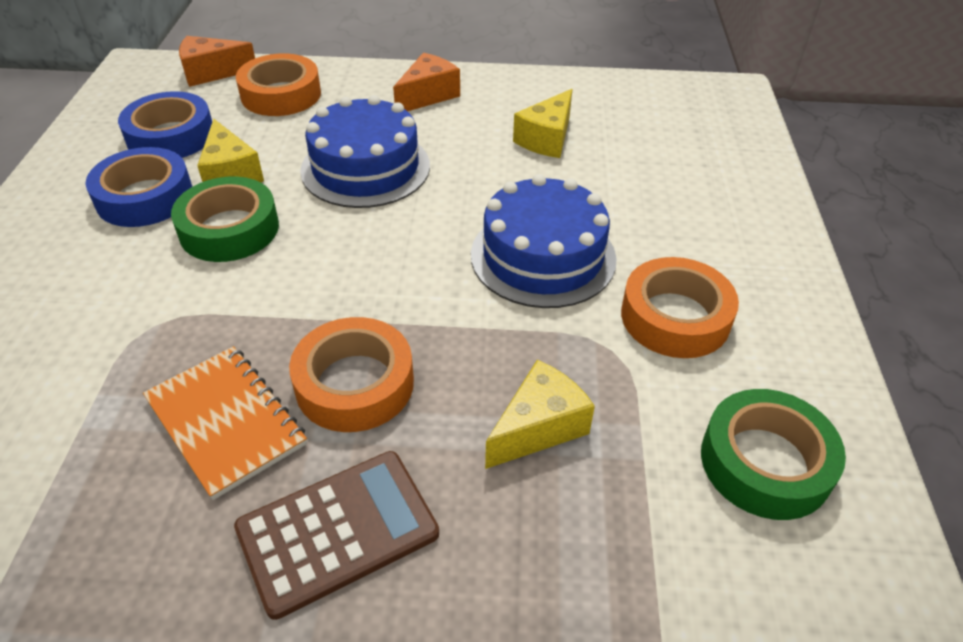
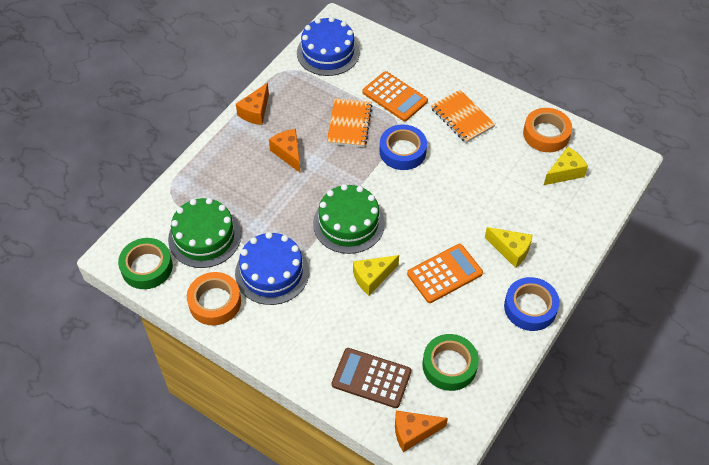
green cake: 0 -> 2
orange calculator: 0 -> 2
orange cheese: 2 -> 3
orange notebook: 1 -> 2
orange tape: 3 -> 2

